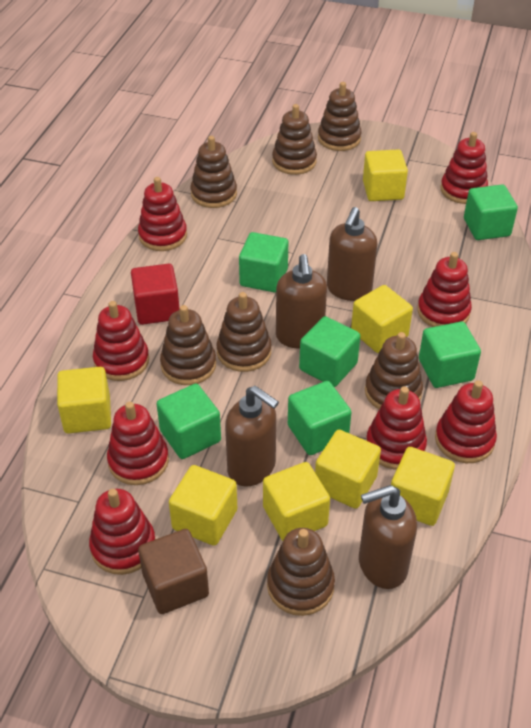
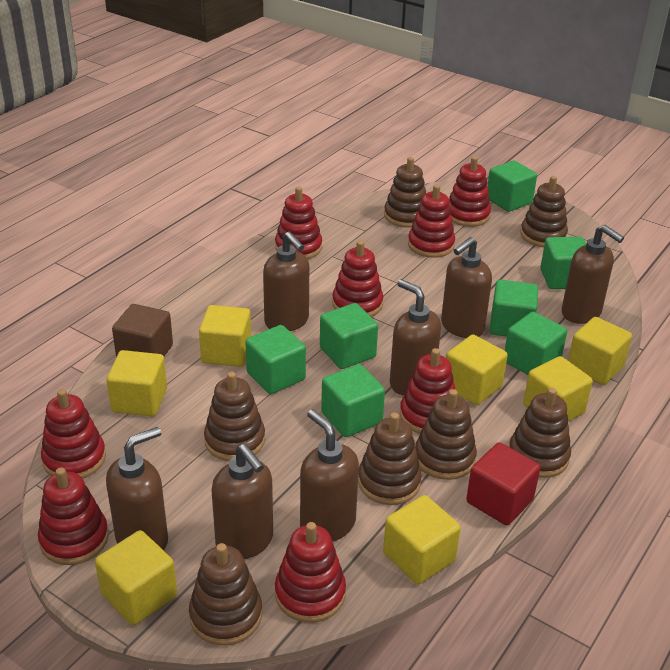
brown soap dispenser: 4 -> 7
green cube: 6 -> 7

